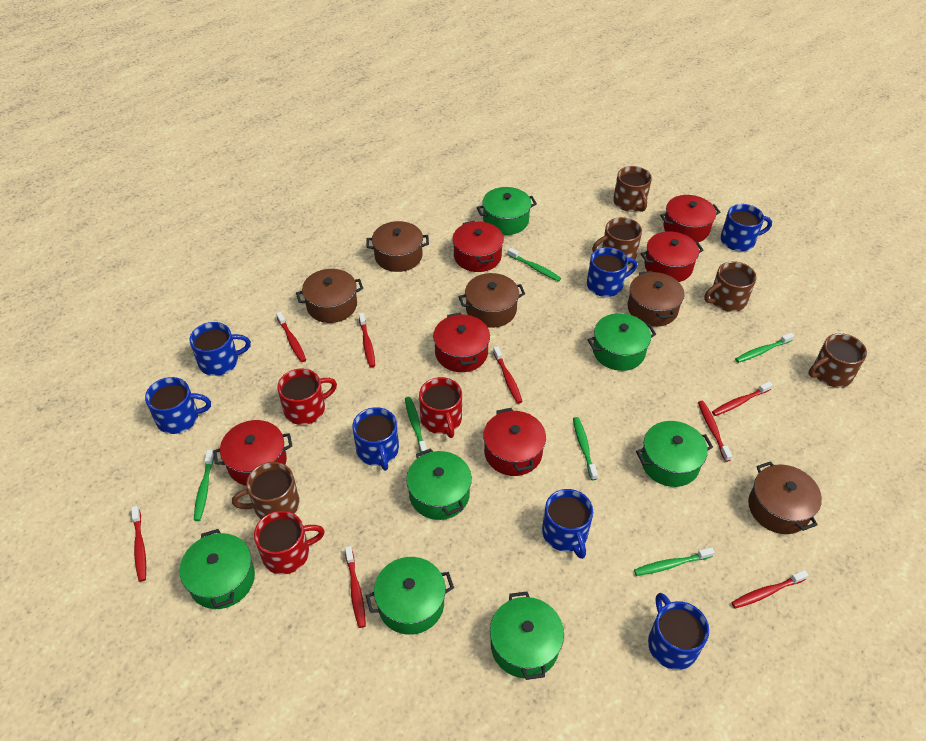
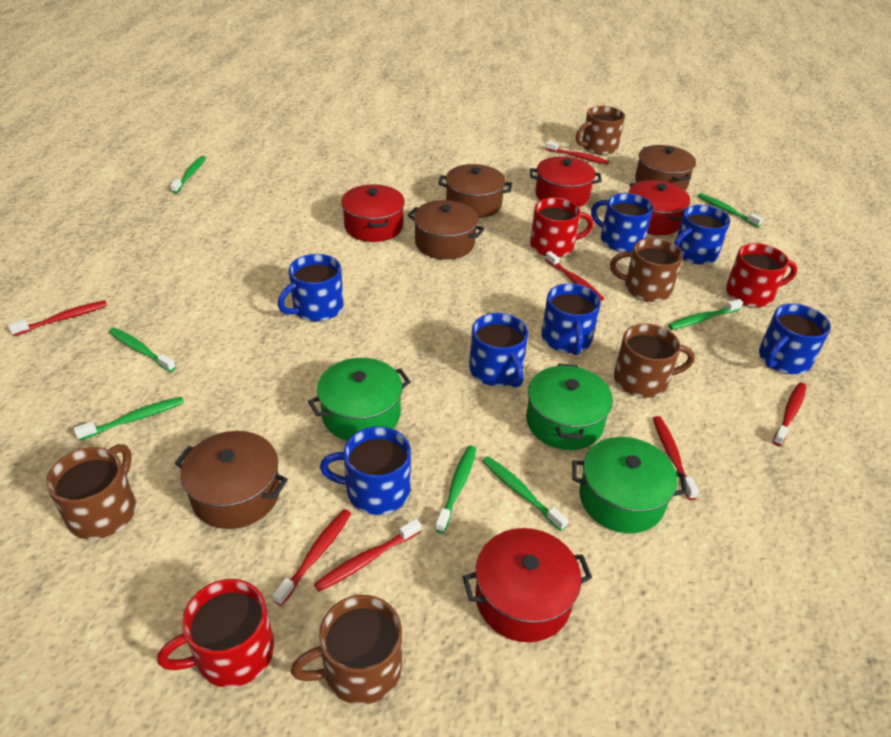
brown pot: 5 -> 4
green pot: 7 -> 3
green toothbrush: 6 -> 7
red pot: 6 -> 4
red toothbrush: 8 -> 7

